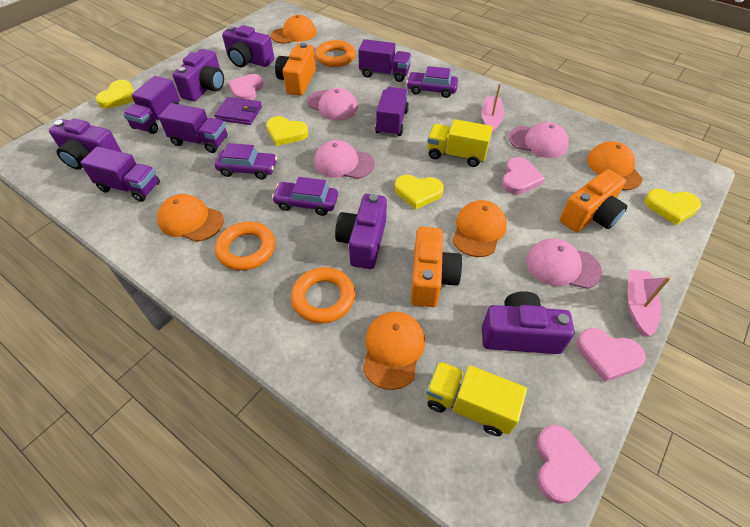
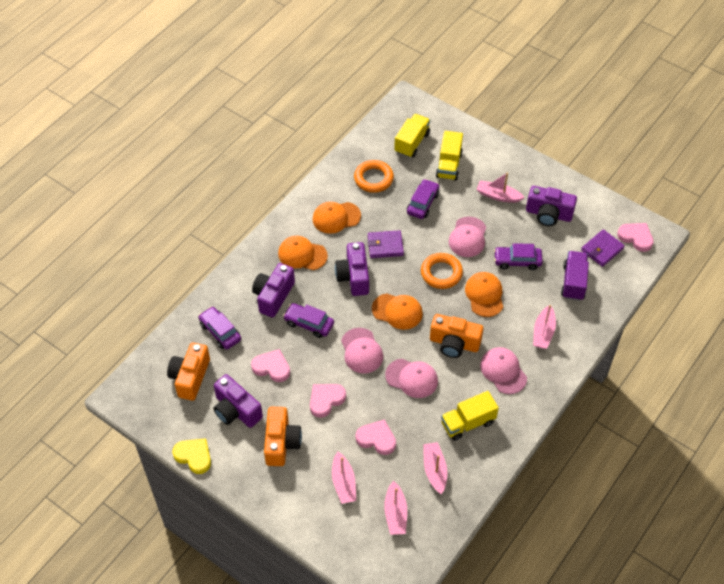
orange cap: 5 -> 4
orange ring: 3 -> 2
pink boat: 2 -> 5
purple camera: 5 -> 4
purple car: 3 -> 4
purple truck: 5 -> 1
purple wallet: 1 -> 2
yellow heart: 4 -> 1
yellow truck: 2 -> 3

